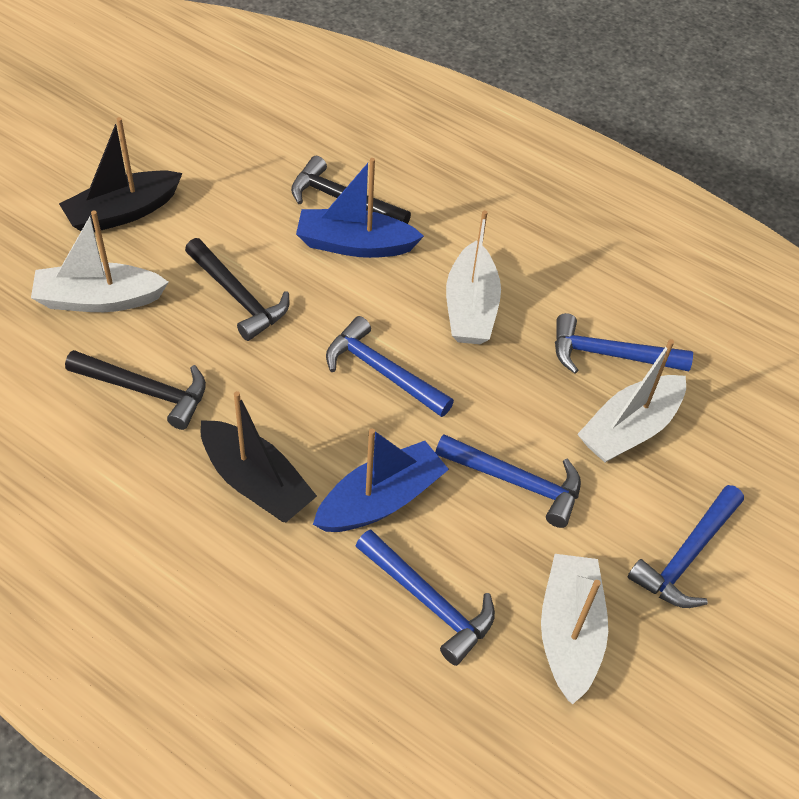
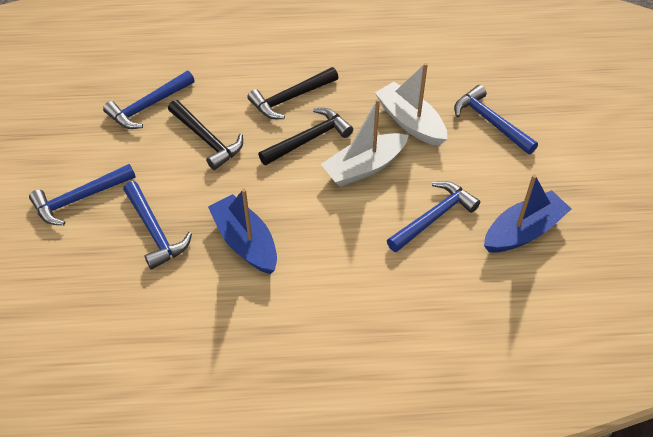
black boat: 2 -> 0
white boat: 4 -> 2

